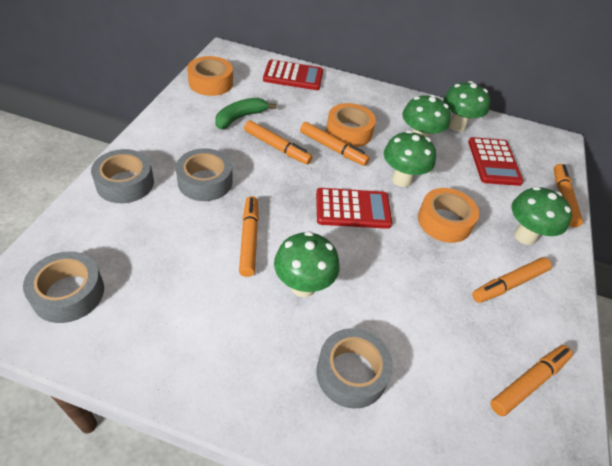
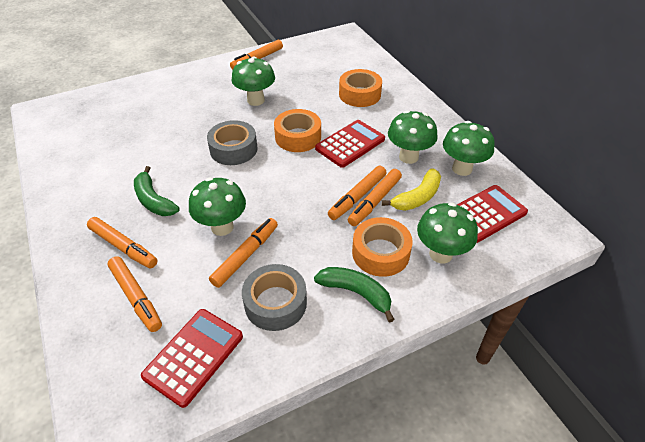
green banana: 1 -> 2
grey tape: 4 -> 2
yellow banana: 0 -> 1

